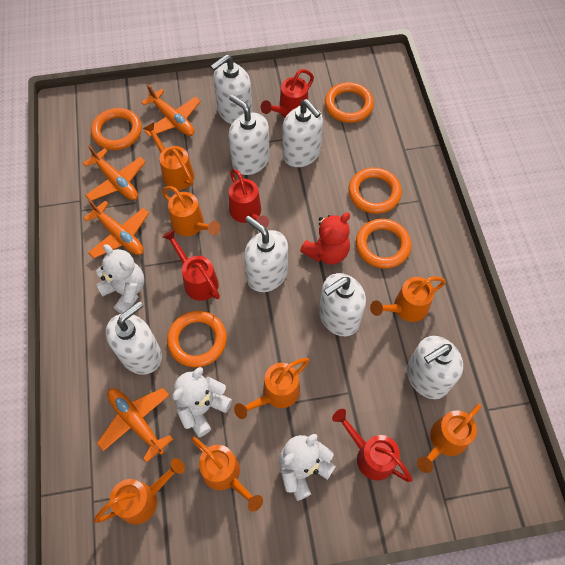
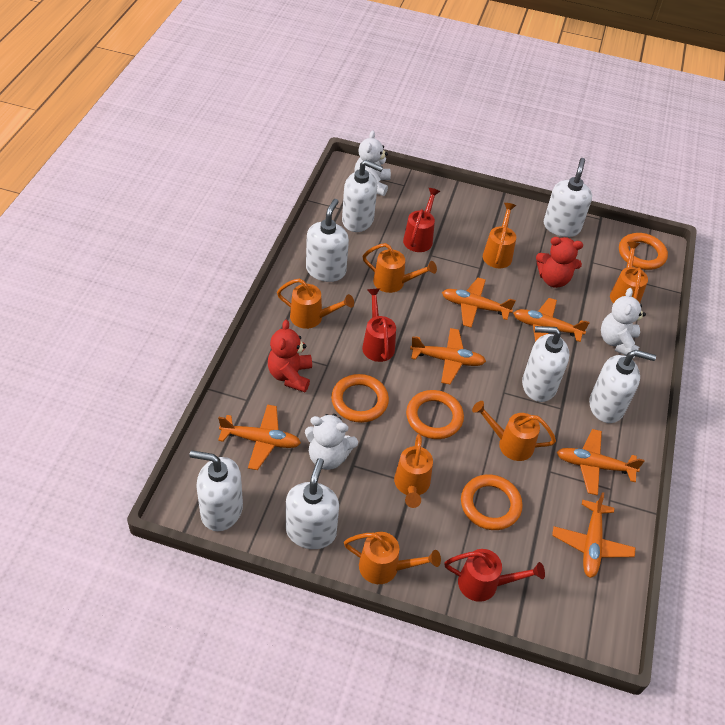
orange plane: 4 -> 6
orange ring: 5 -> 4
red teddy bear: 1 -> 2
red watering can: 4 -> 3

